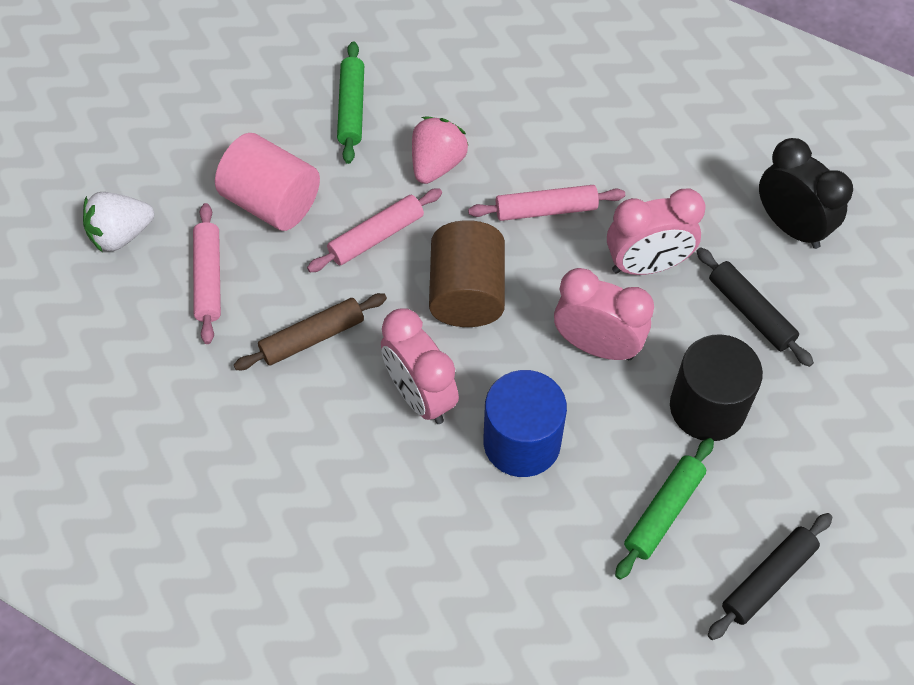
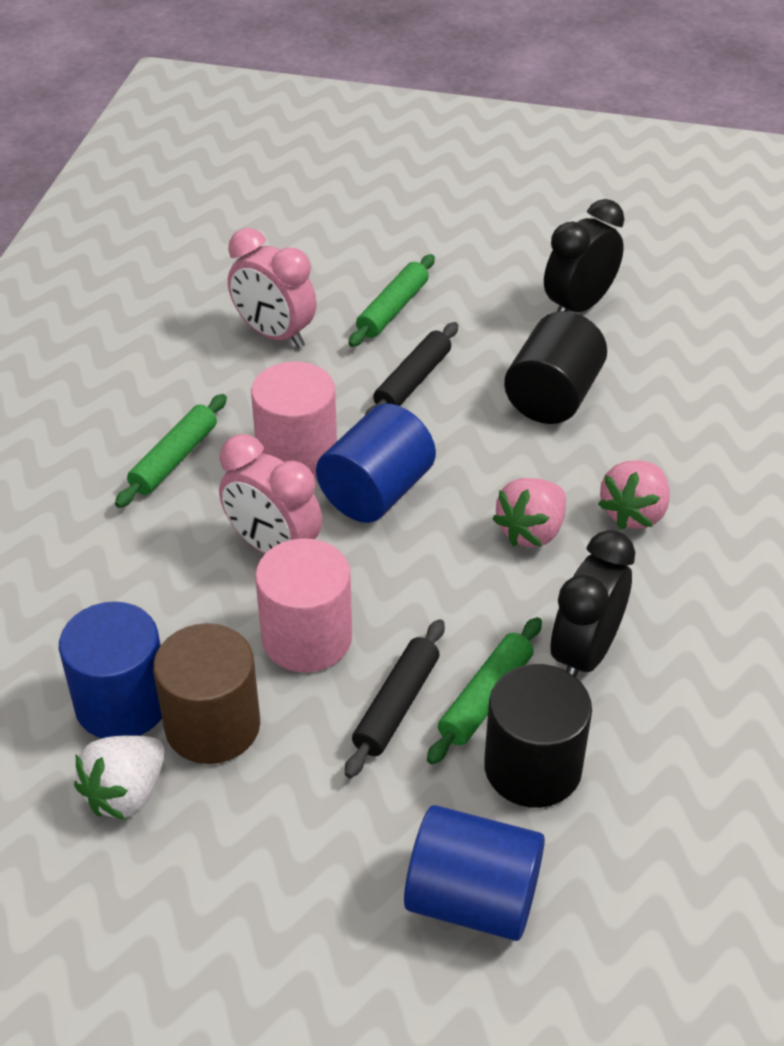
black clock: 1 -> 2
black cylinder: 1 -> 2
blue cylinder: 1 -> 3
brown rolling pin: 1 -> 0
green rolling pin: 2 -> 3
pink clock: 3 -> 2
pink cylinder: 1 -> 2
pink rolling pin: 3 -> 0
pink strawberry: 1 -> 2

